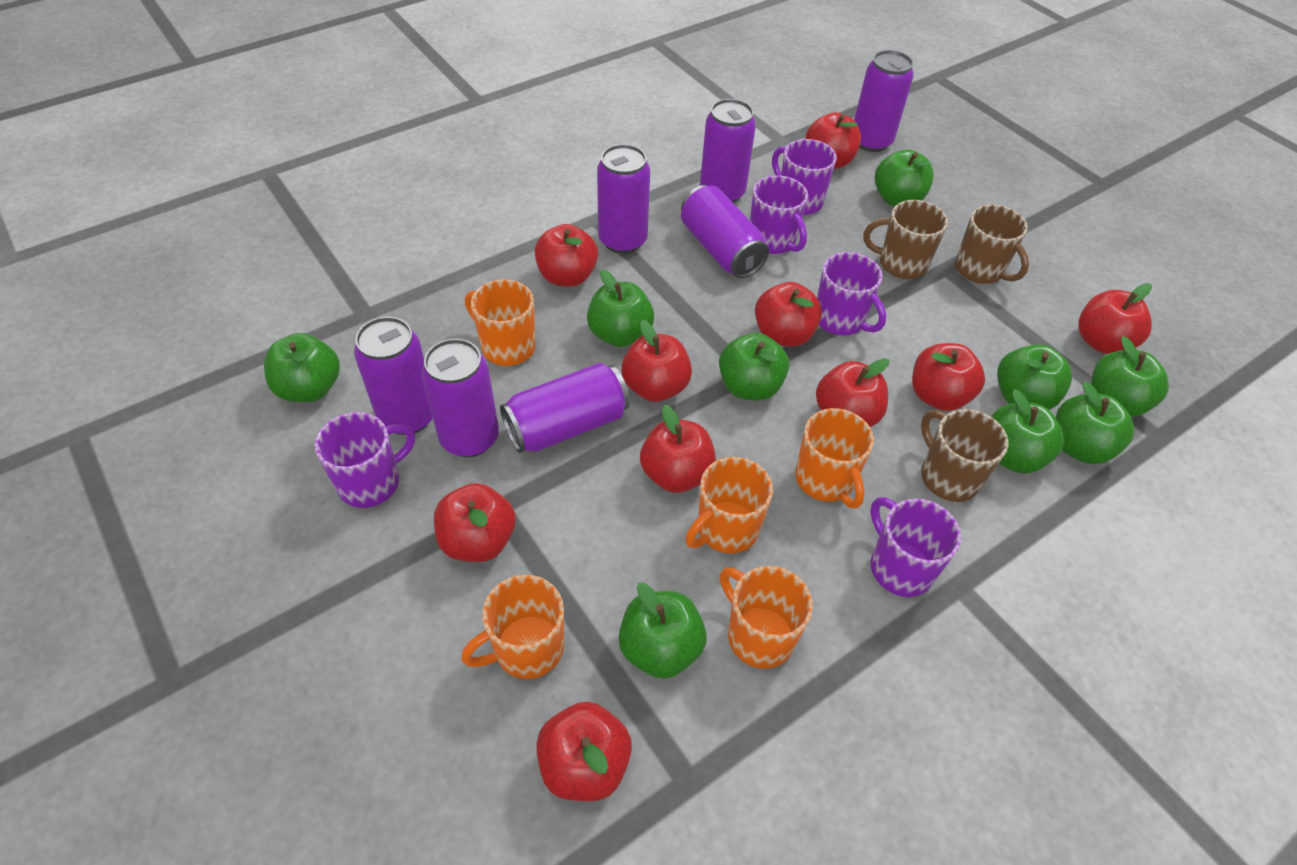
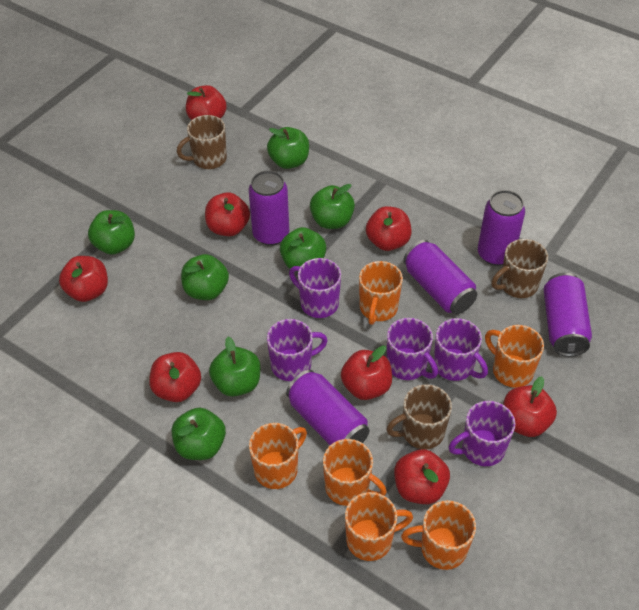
green apple: 9 -> 7
orange mug: 5 -> 6
purple can: 7 -> 5
red apple: 10 -> 8

